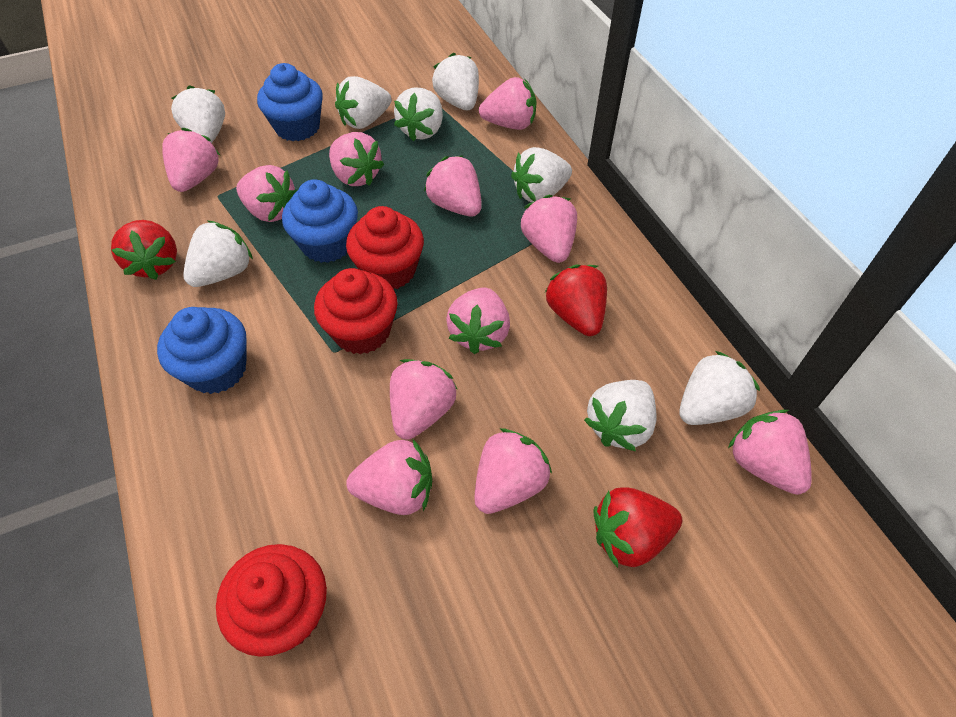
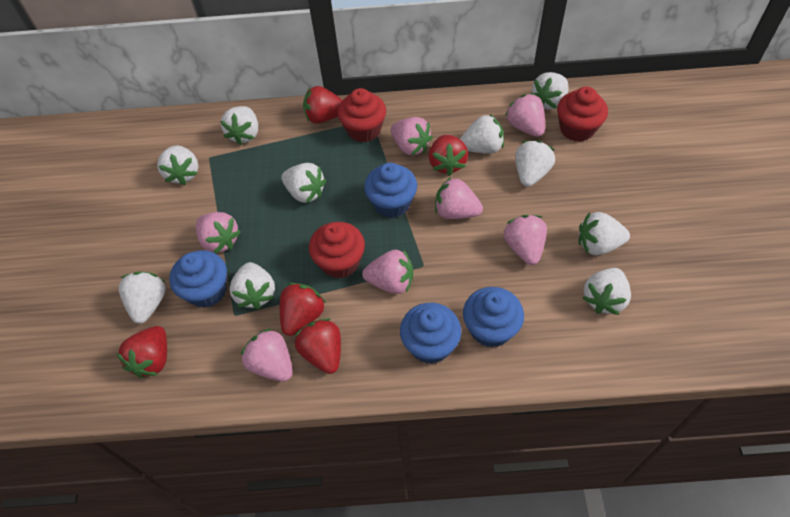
blue cupcake: 3 -> 4
pink strawberry: 11 -> 7
red strawberry: 3 -> 5
white strawberry: 8 -> 10

